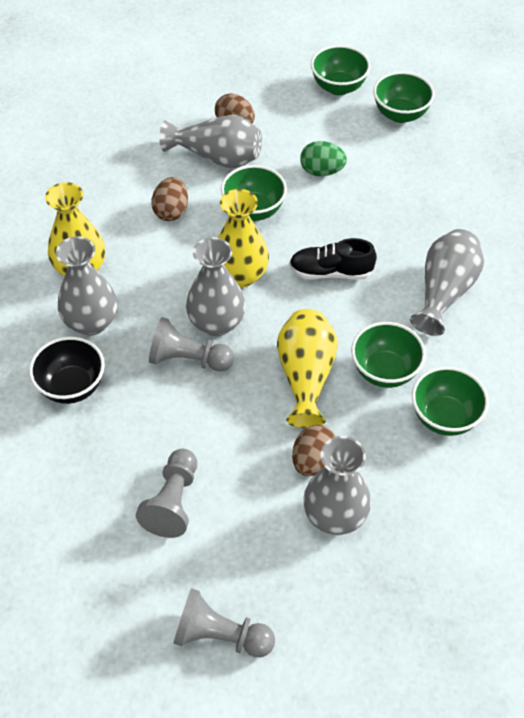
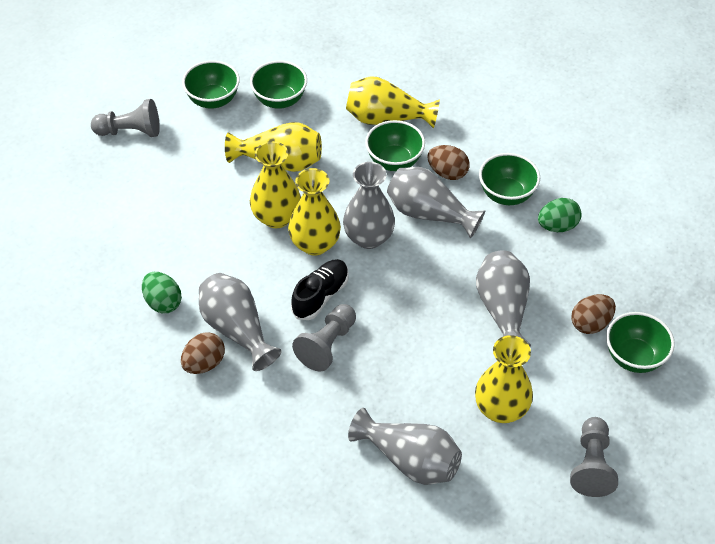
black bowl: 1 -> 0
green egg: 1 -> 2
yellow vase: 3 -> 5

